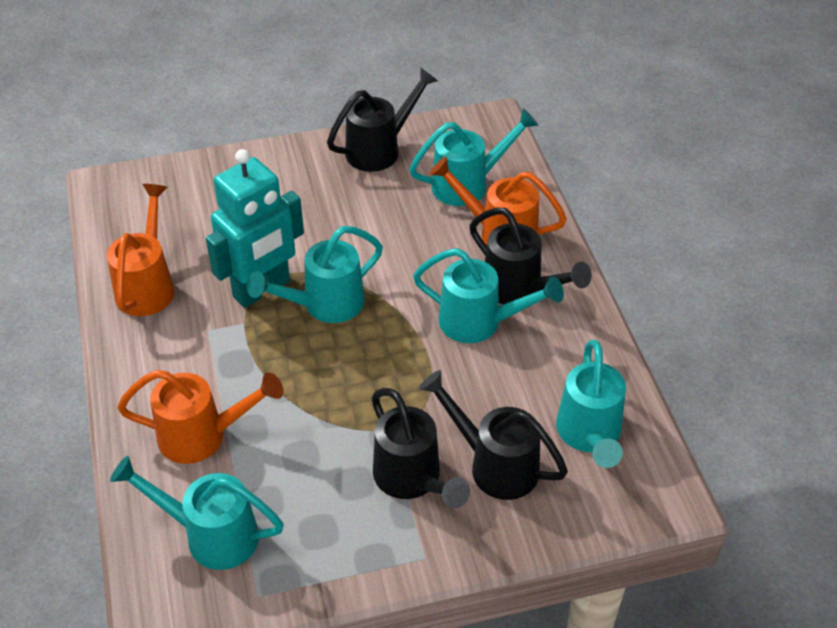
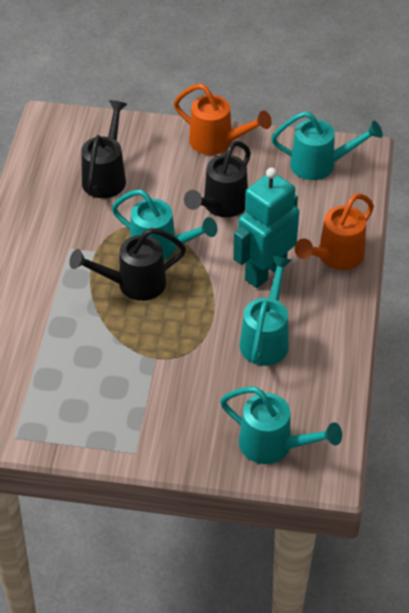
black watering can: 4 -> 3
orange watering can: 3 -> 2
turquoise watering can: 5 -> 4

